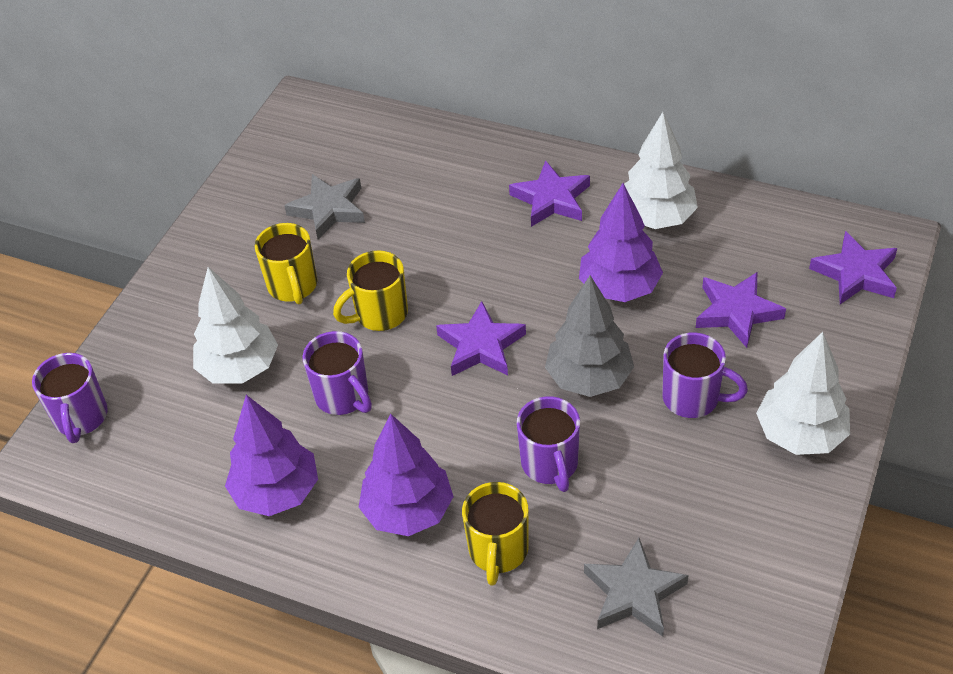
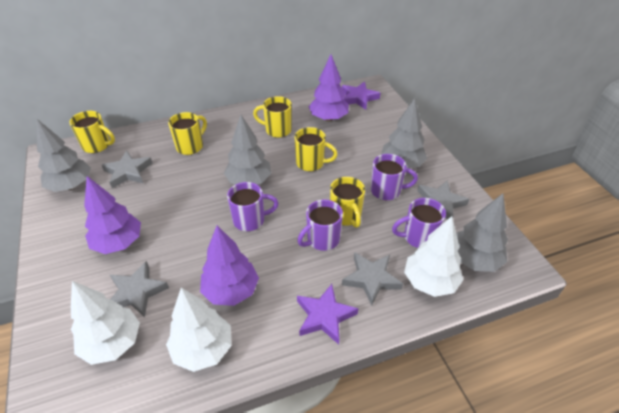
grey star: 2 -> 4
grey tree: 1 -> 4
purple star: 4 -> 2
yellow mug: 3 -> 5

